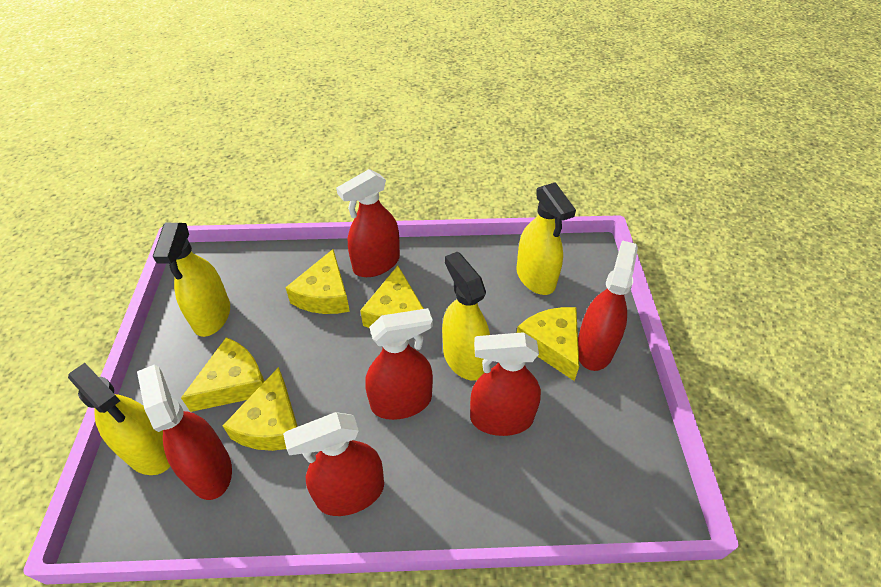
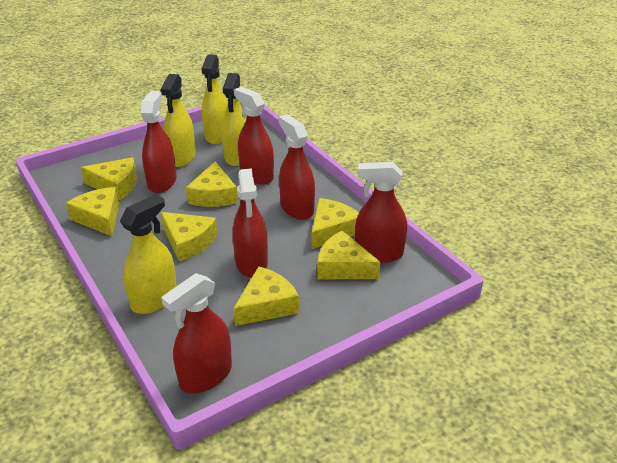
yellow cheese: 5 -> 7

